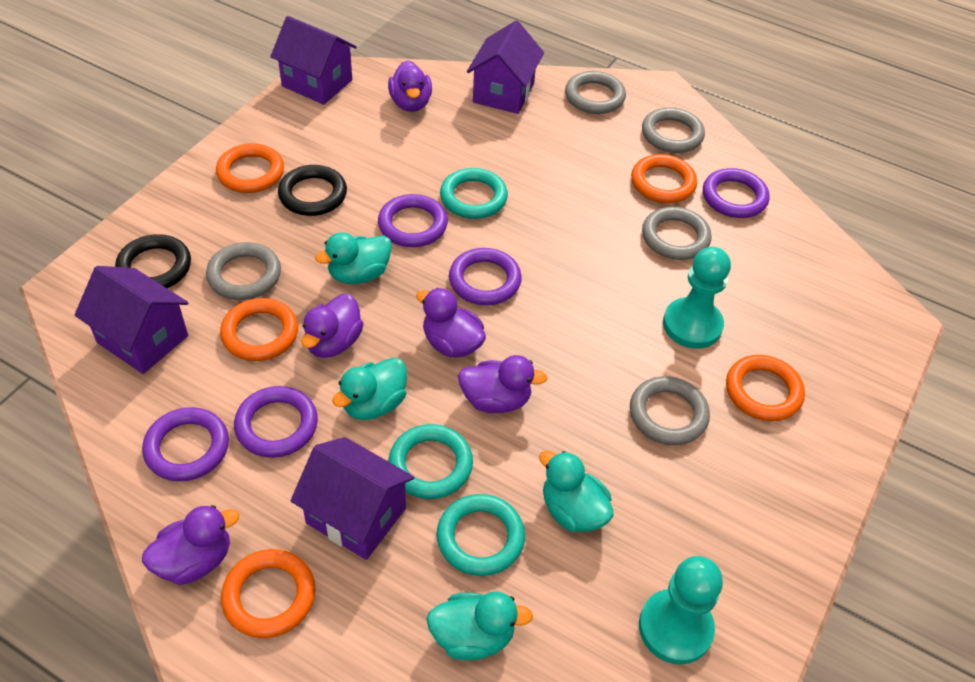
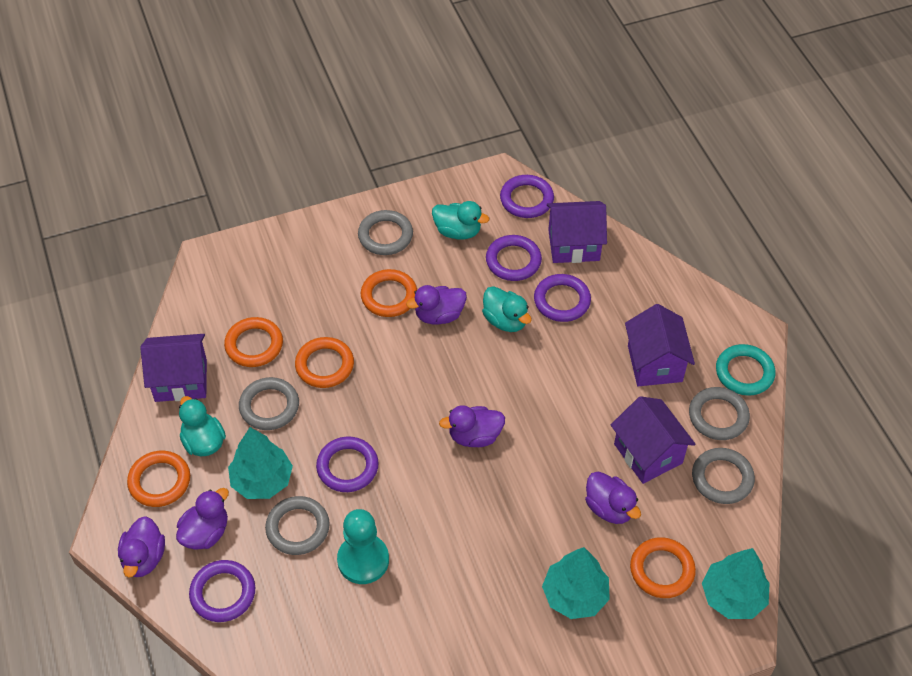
black ring: 2 -> 0
turquoise duck: 4 -> 3
turquoise pawn: 2 -> 1
turquoise ring: 3 -> 1
turquoise tree: 0 -> 3

